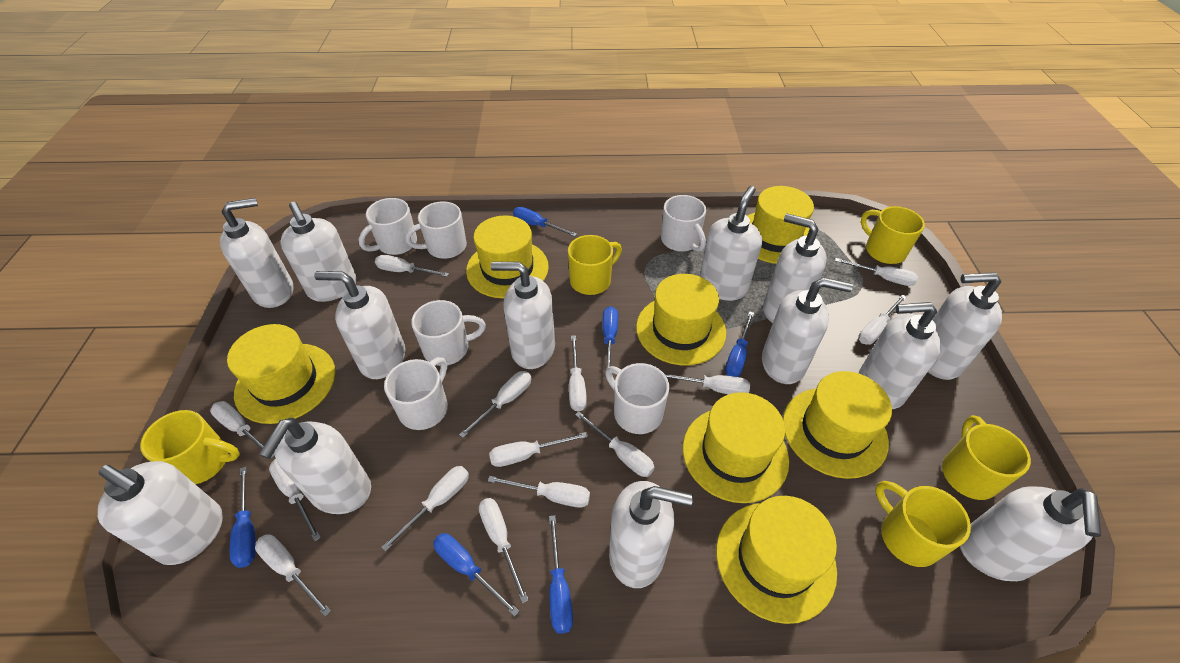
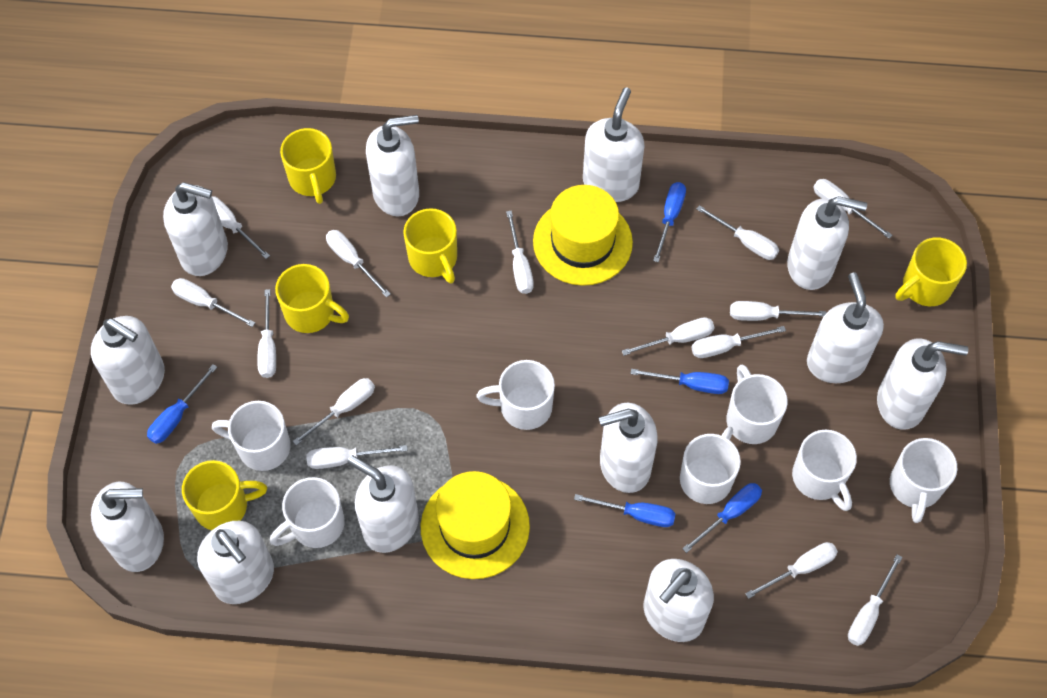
blue screwdriver: 6 -> 5
white mug: 6 -> 7
white soap dispenser: 13 -> 12
yellow hat: 7 -> 2

